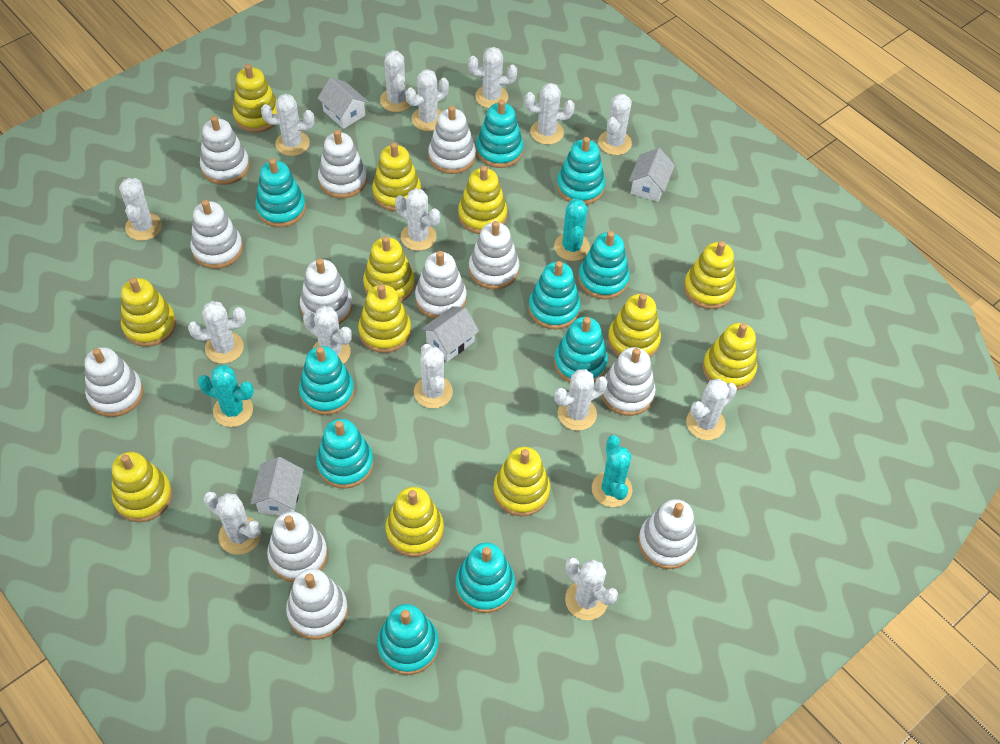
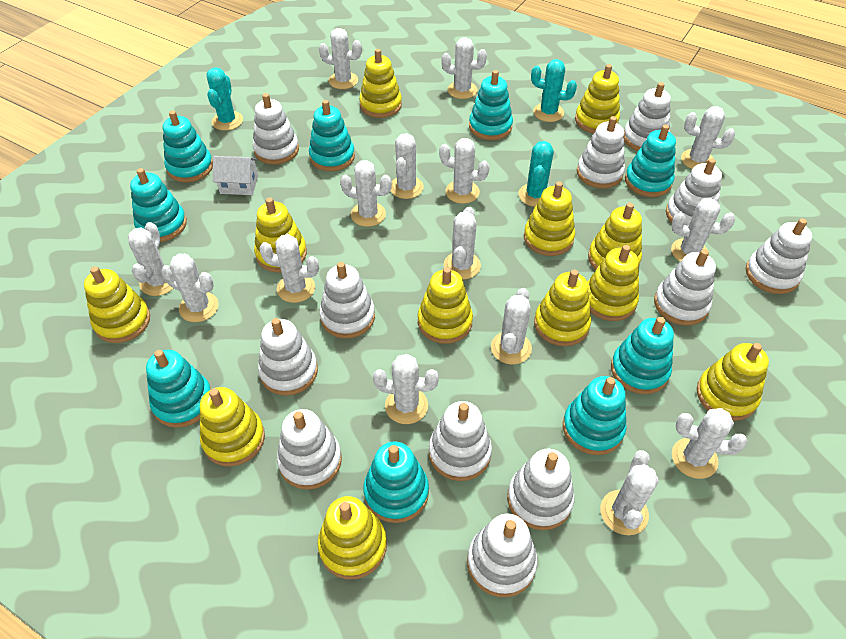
turquoise stacking toy: 10 -> 9
white house: 4 -> 1

